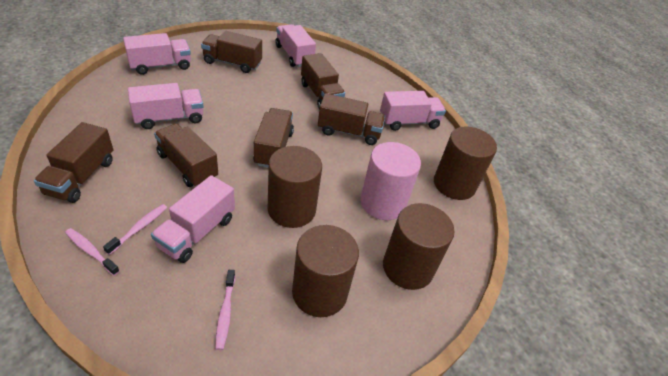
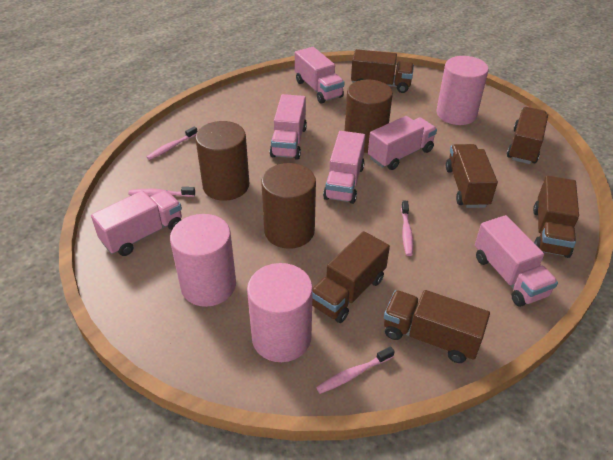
brown cylinder: 4 -> 3
pink cylinder: 1 -> 3
pink toothbrush: 3 -> 4
pink truck: 5 -> 6

